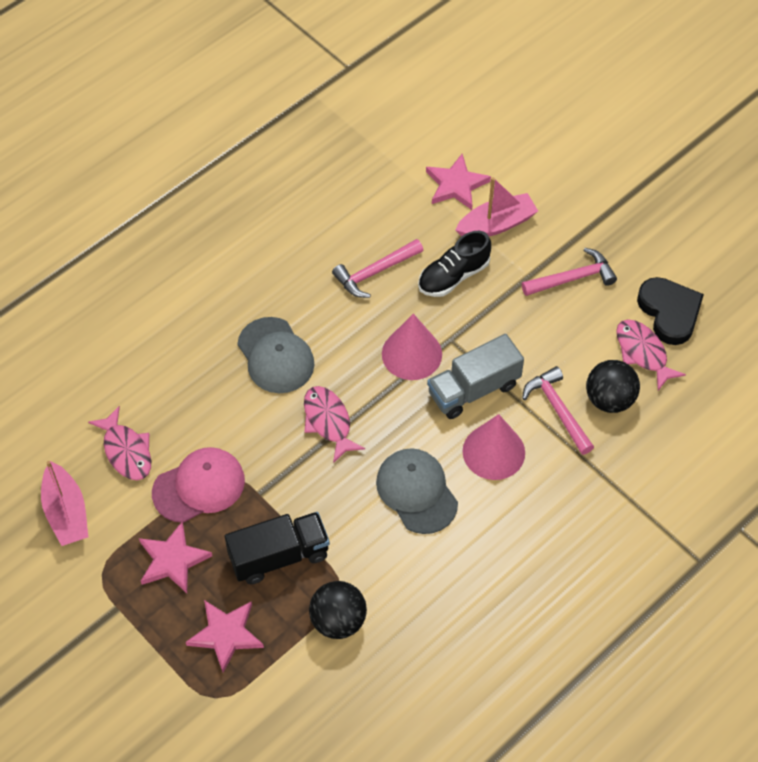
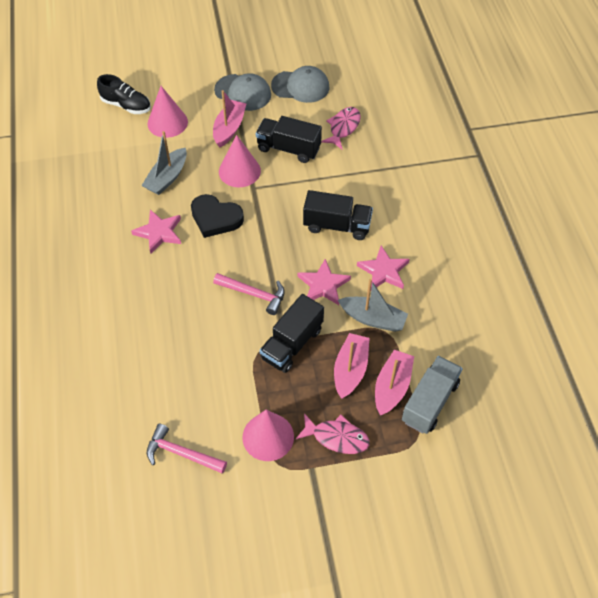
black ball: 2 -> 0
black truck: 1 -> 3
grey boat: 0 -> 2
pink boat: 2 -> 3
pink cap: 1 -> 0
pink cone: 2 -> 3
pink fish: 3 -> 2
pink hammer: 3 -> 2

